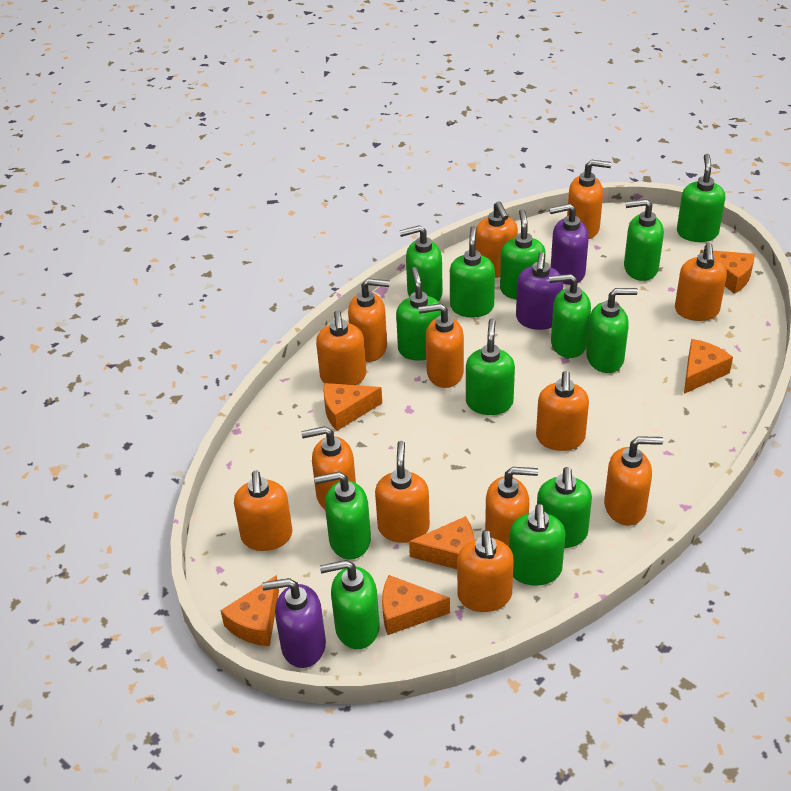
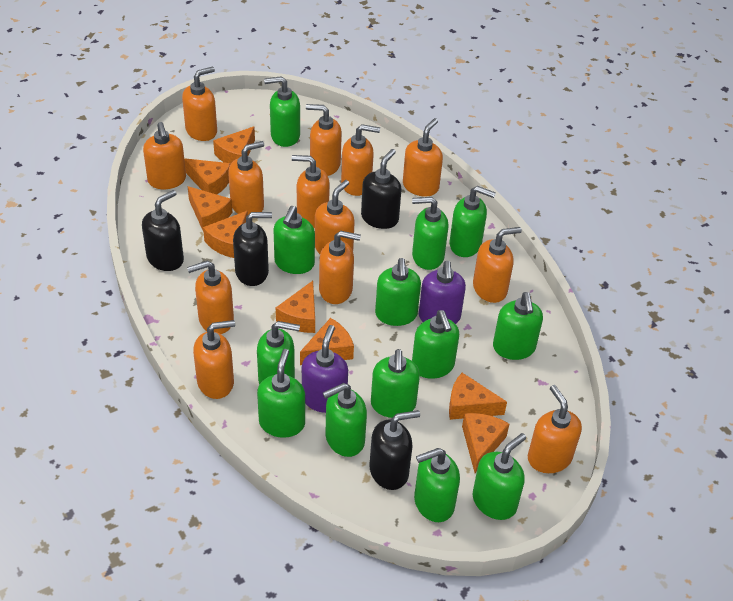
black soap dispenser: 0 -> 4
orange cheese: 6 -> 8
purple soap dispenser: 3 -> 2

